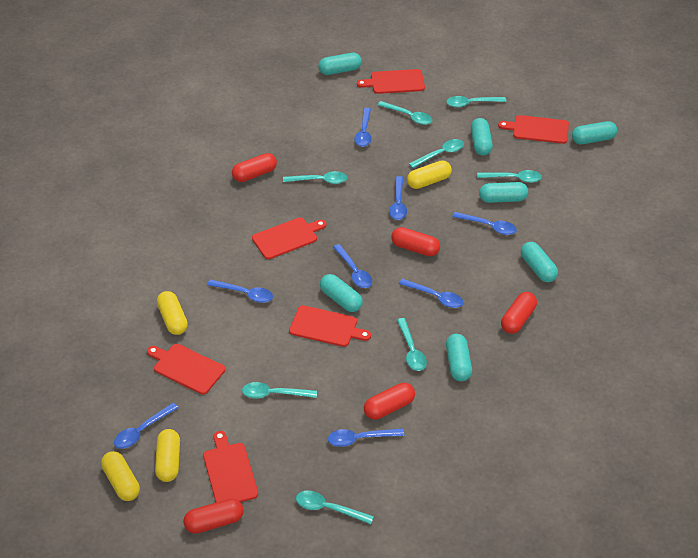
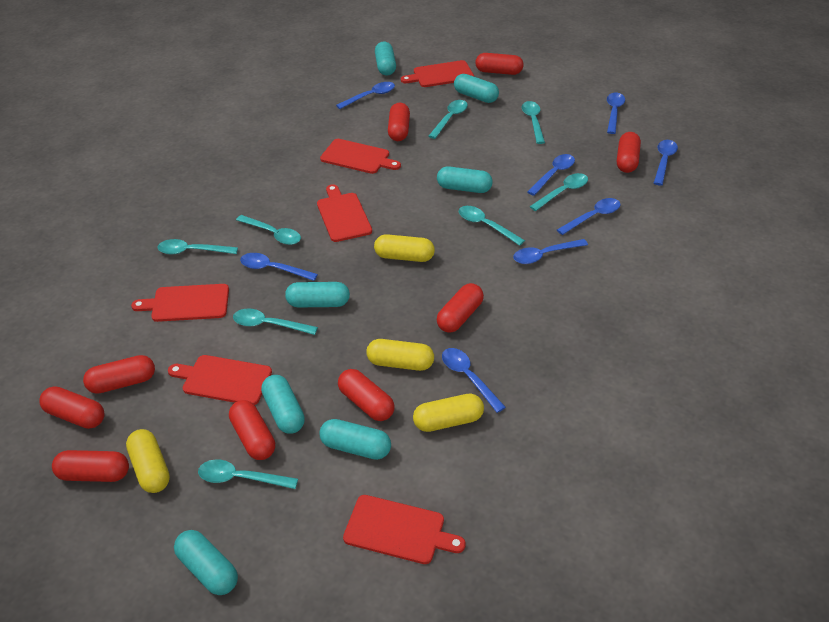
red capsule: 5 -> 9

